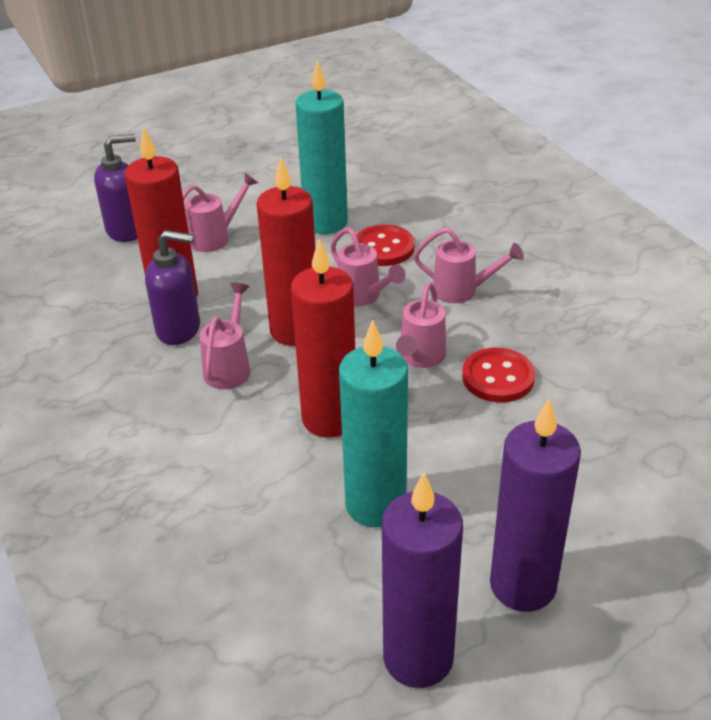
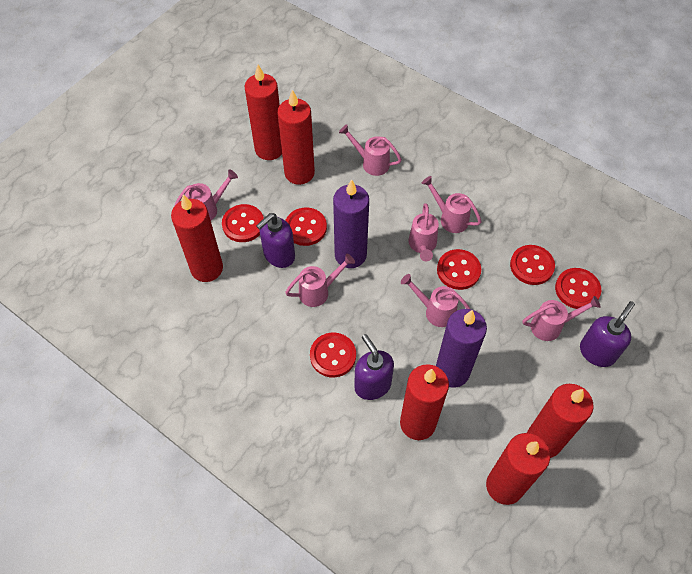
pink watering can: 5 -> 7
purple soap dispenser: 2 -> 3
red button: 2 -> 6
red candle: 3 -> 6
turquoise candle: 2 -> 0

